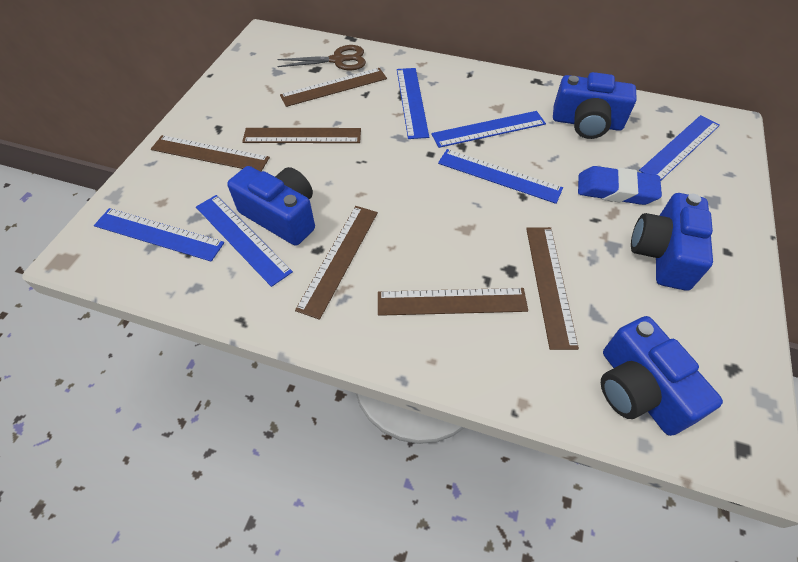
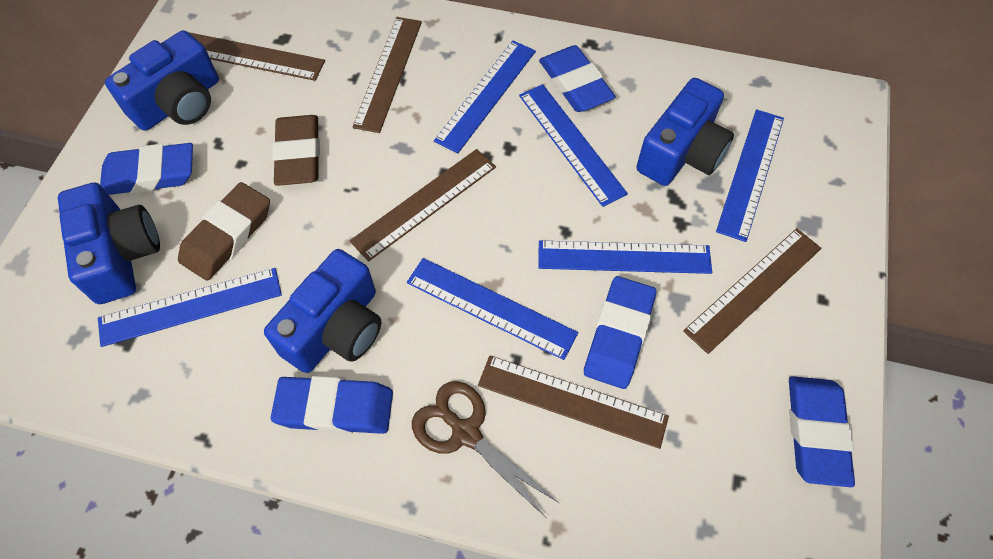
blue eraser: 1 -> 5
brown eraser: 0 -> 2
brown ruler: 6 -> 5

